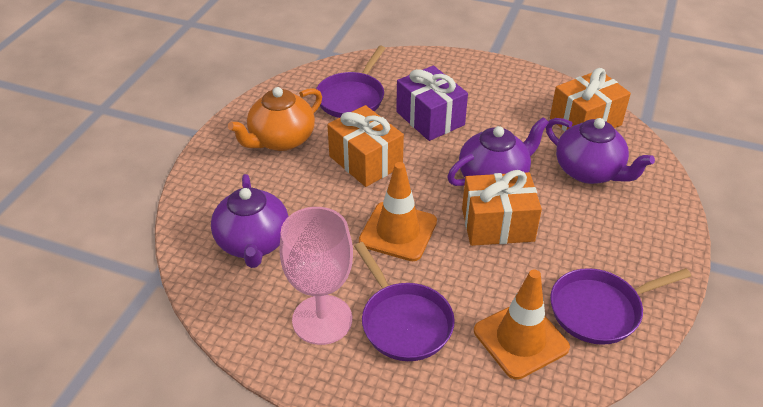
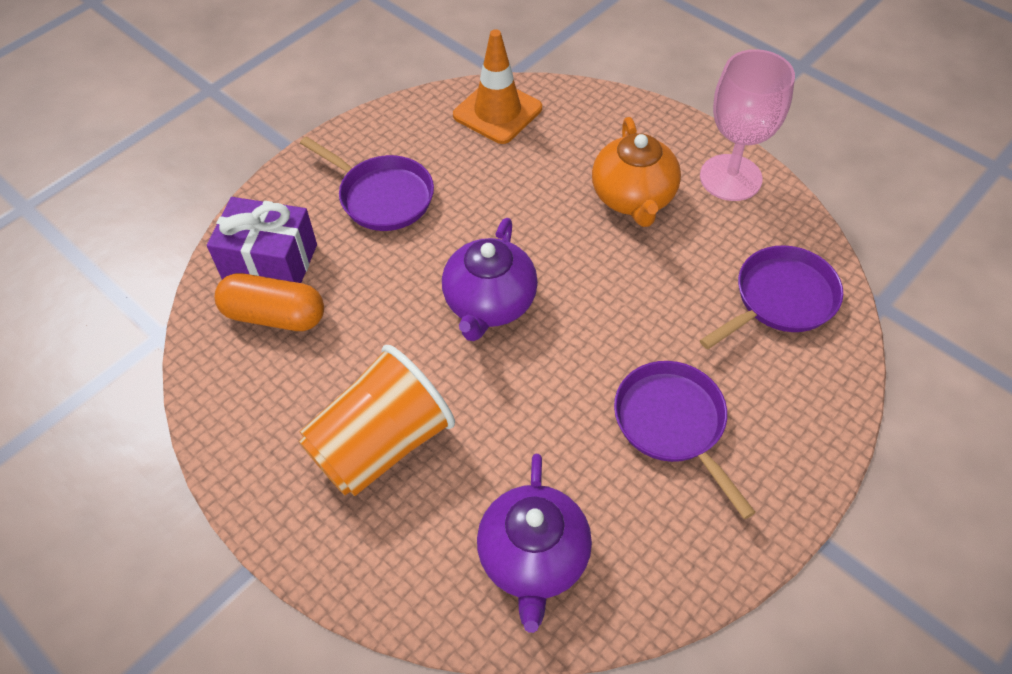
orange capsule: 0 -> 1
orange cup: 0 -> 1
orange gift: 3 -> 0
orange traffic cone: 2 -> 1
purple teapot: 3 -> 2

